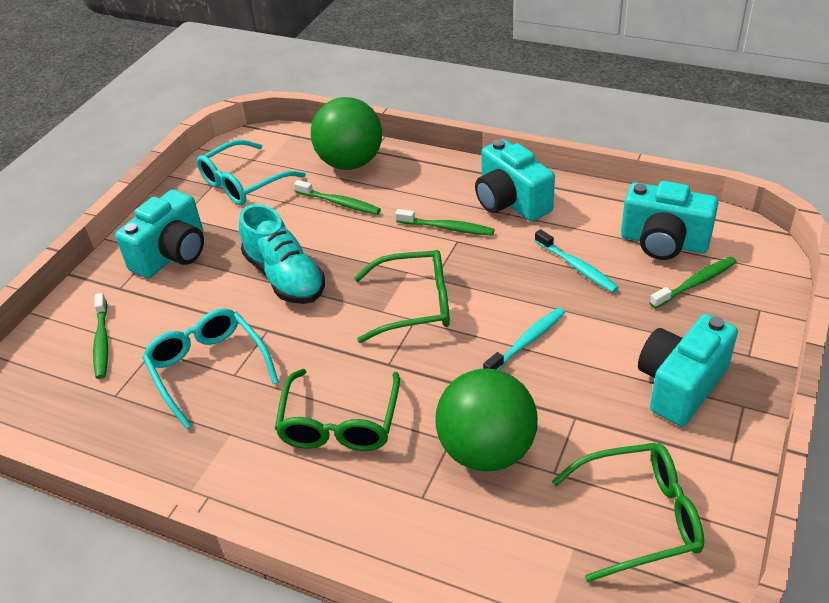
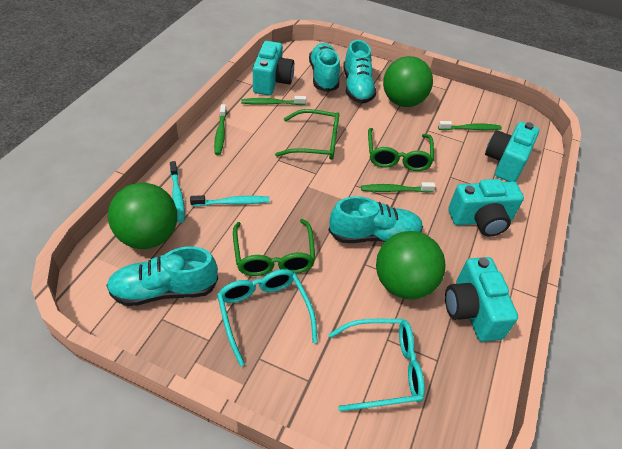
green ball: 2 -> 3
turquoise shoe: 1 -> 4

